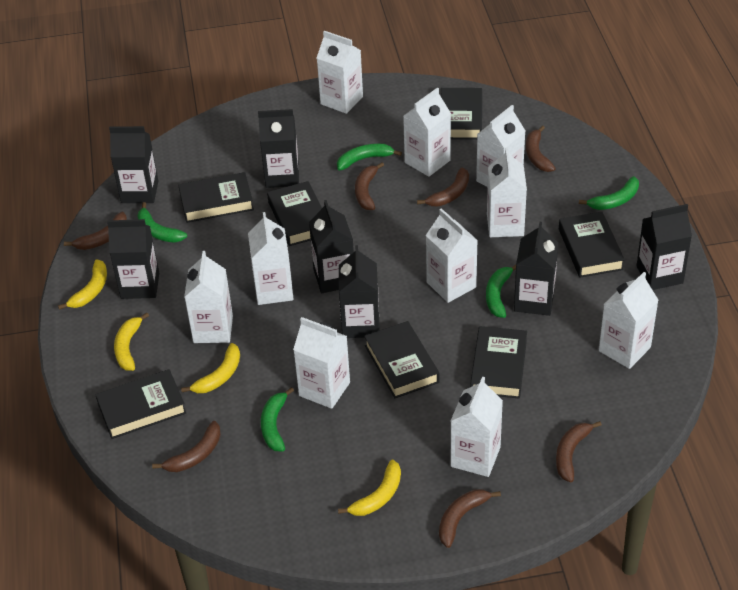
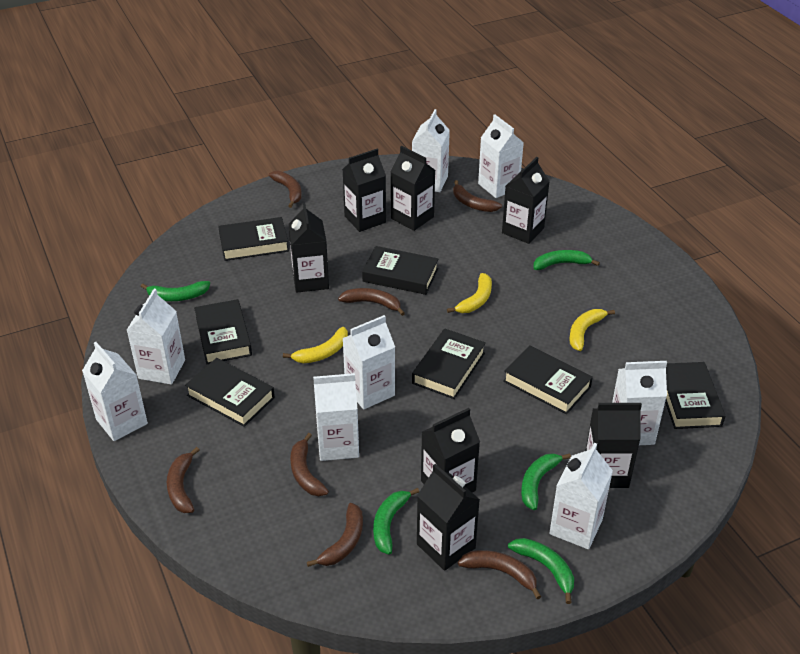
white carton: 10 -> 8
yellow banana: 4 -> 3

